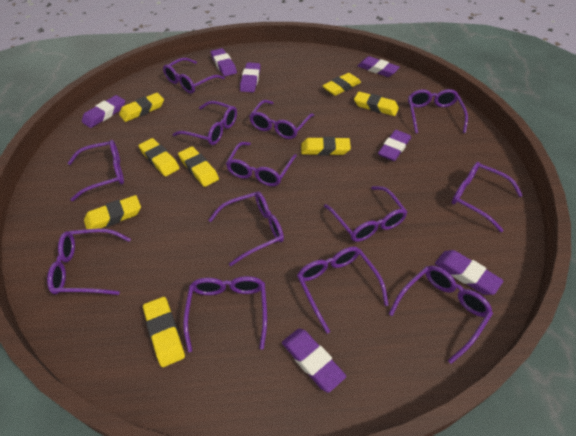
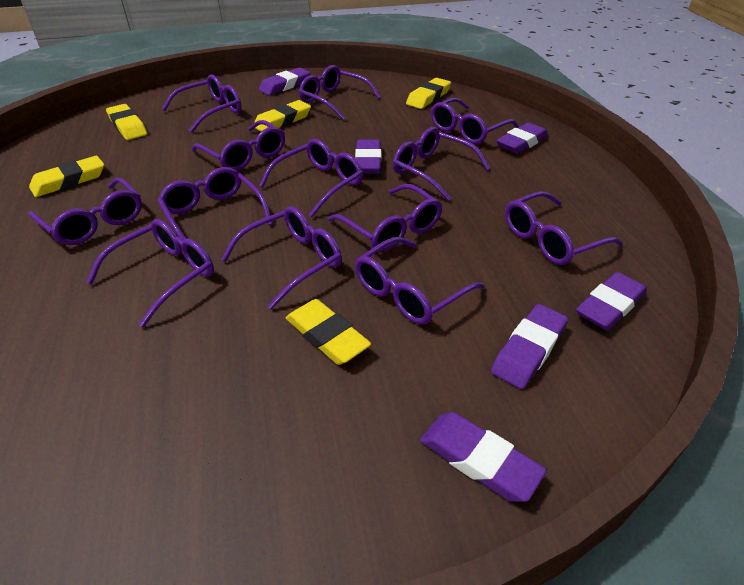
purple eraser: 7 -> 6
yellow eraser: 8 -> 5

